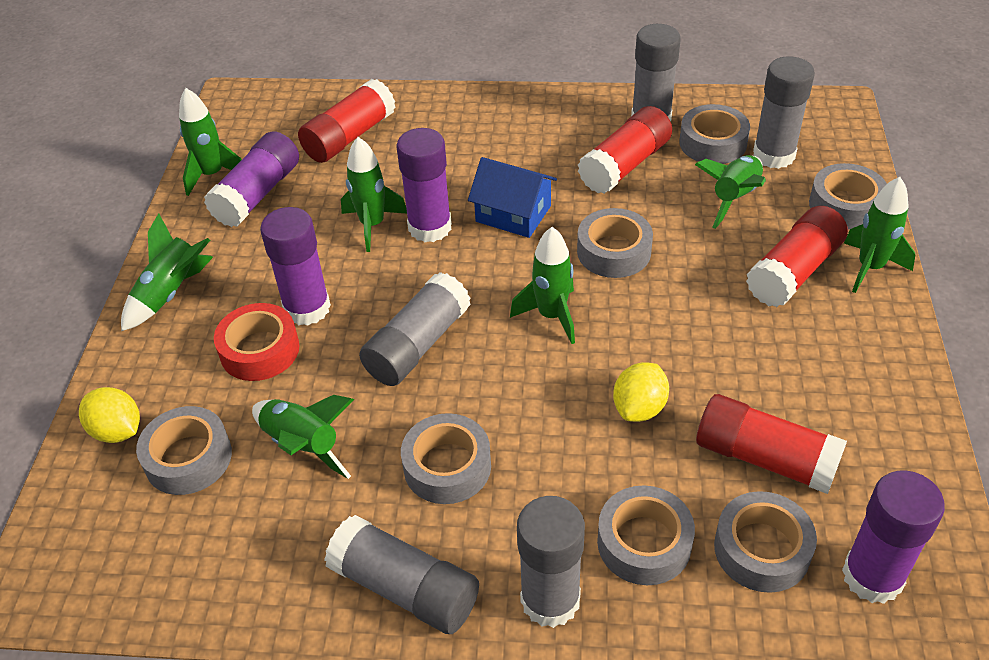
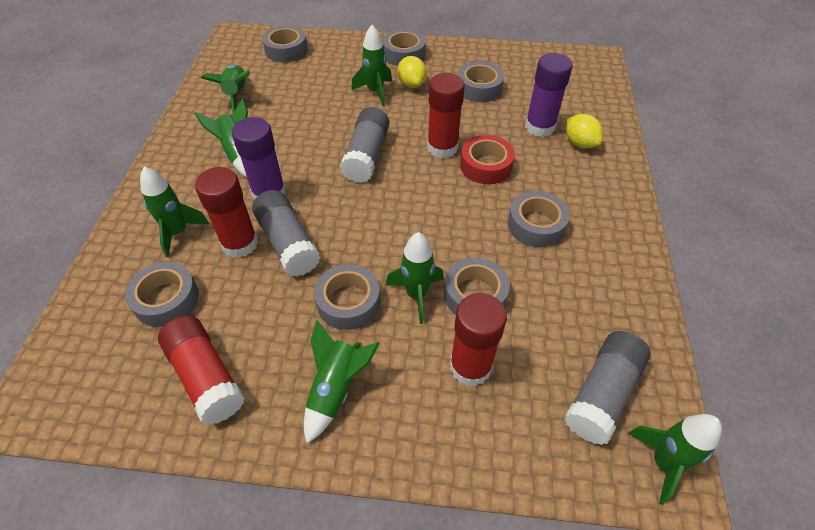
blue house: 1 -> 0
grey glue stick: 5 -> 3
purple glue stick: 4 -> 2

